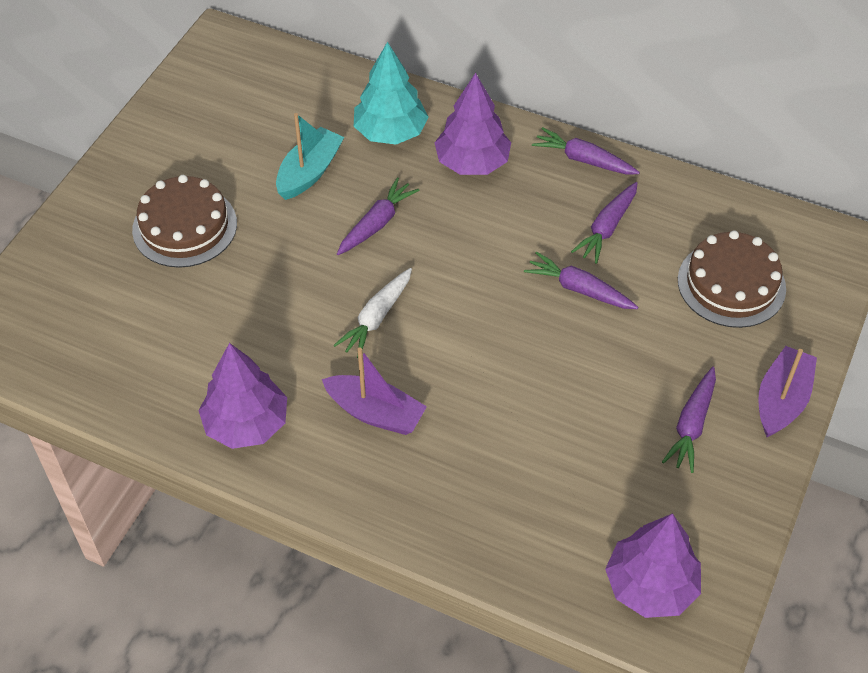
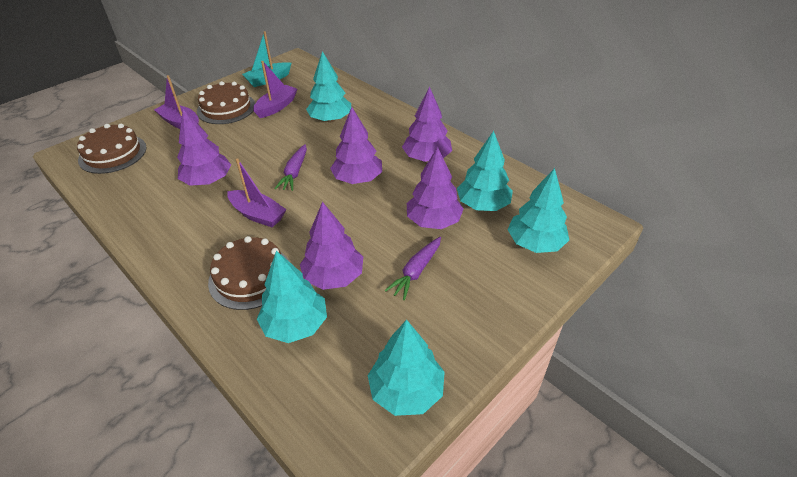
brown cake: 2 -> 3
purple boat: 2 -> 3
purple carrot: 5 -> 2
purple tree: 3 -> 5
turquoise tree: 1 -> 5
white carrot: 1 -> 0

